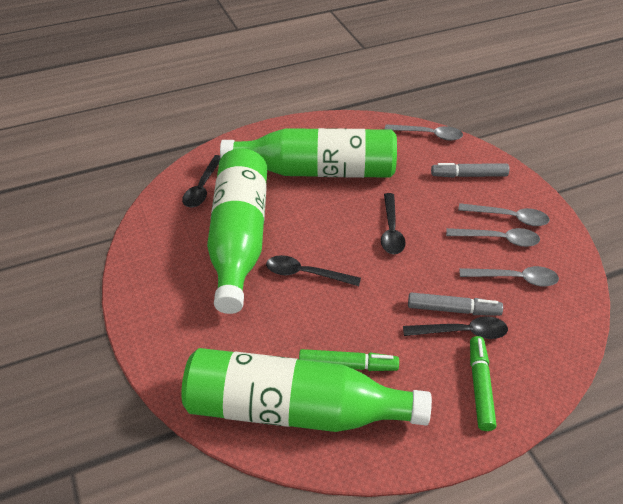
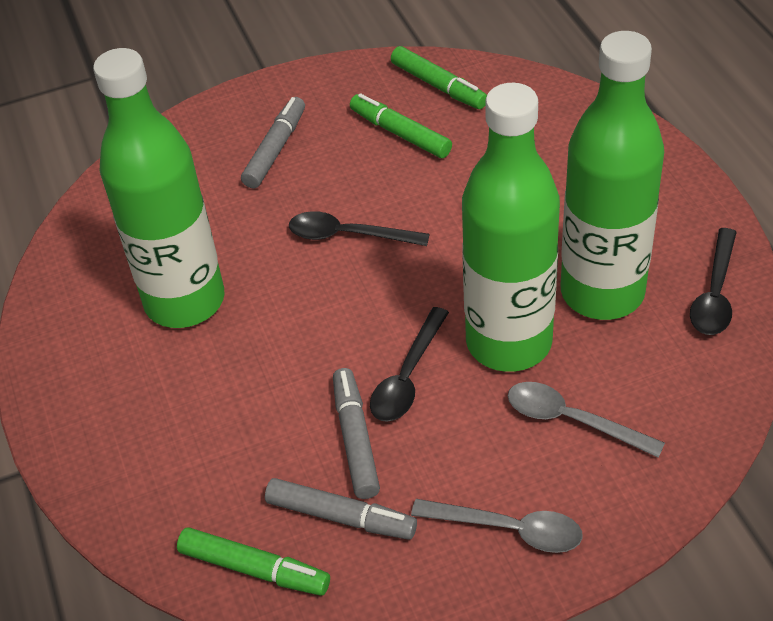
black spoon: 4 -> 3
green marker: 2 -> 3
grey marker: 2 -> 3
grey spoon: 4 -> 2

